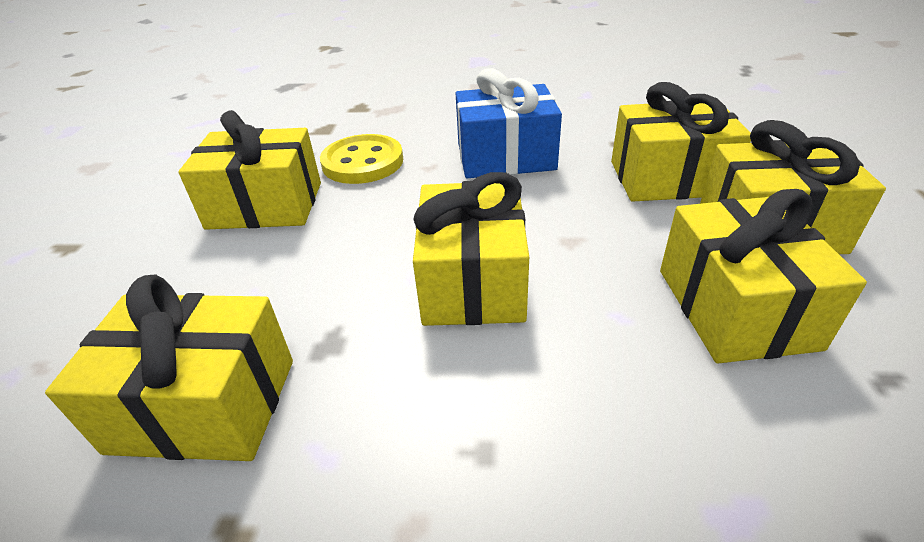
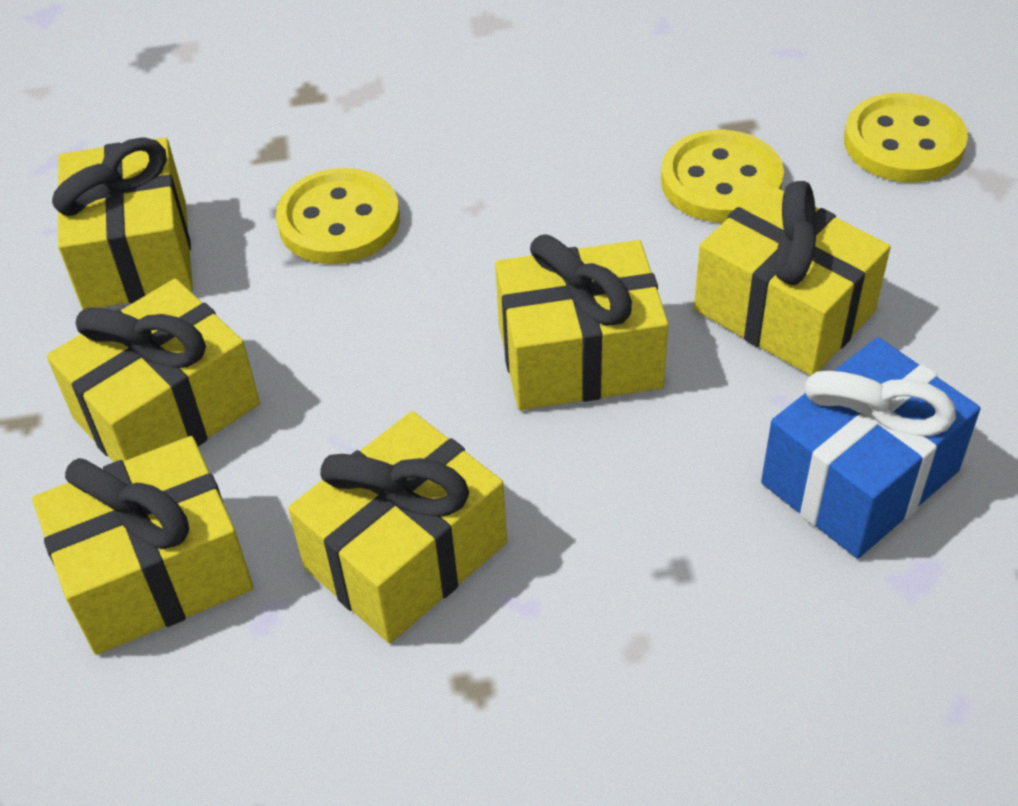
yellow button: 1 -> 3

